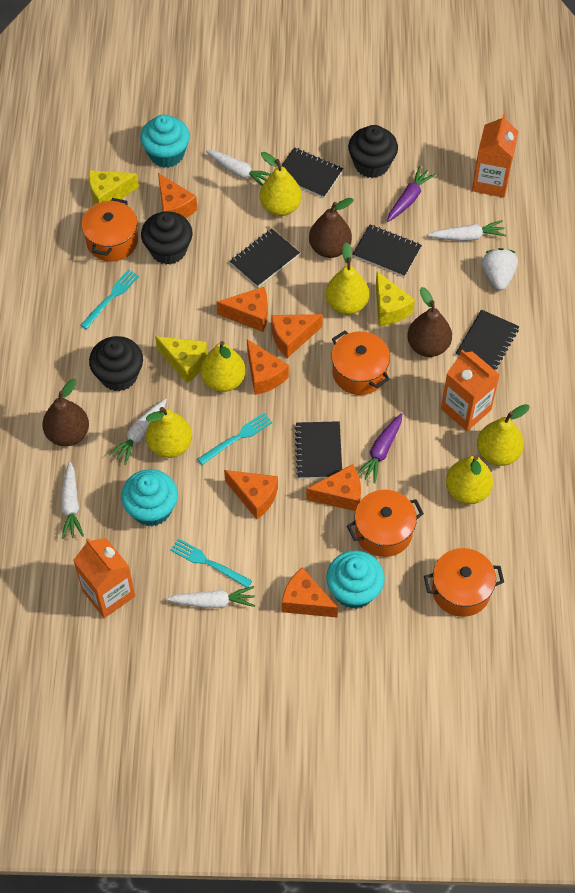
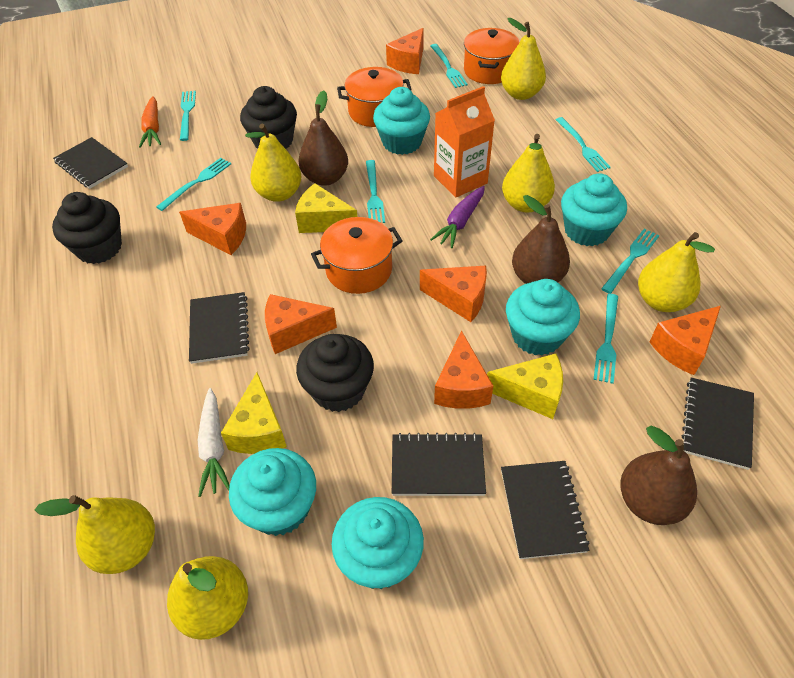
orange carrot: 0 -> 1
orange carton: 3 -> 1
orange cheese: 7 -> 6
orange pot: 4 -> 3
purple carrot: 2 -> 1
turquoise cupcake: 3 -> 5
turquoise fork: 3 -> 7
white carrot: 5 -> 1
white strawberry: 1 -> 0

